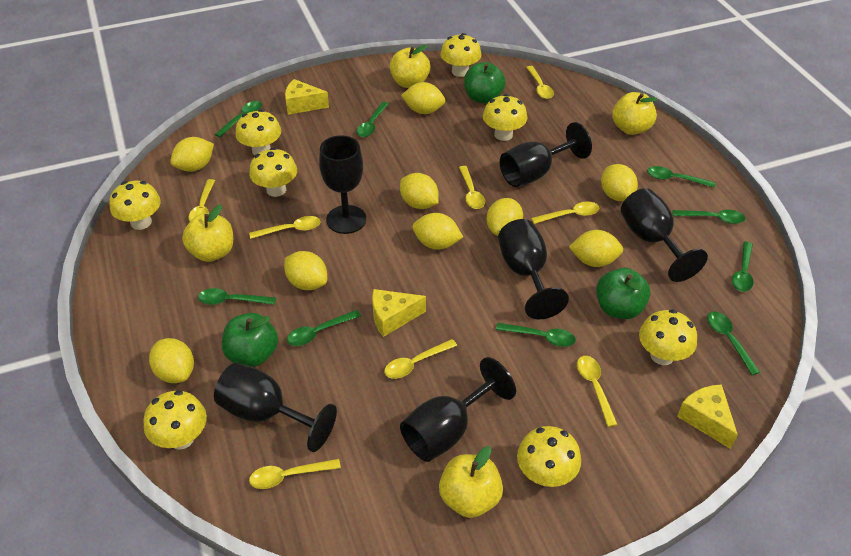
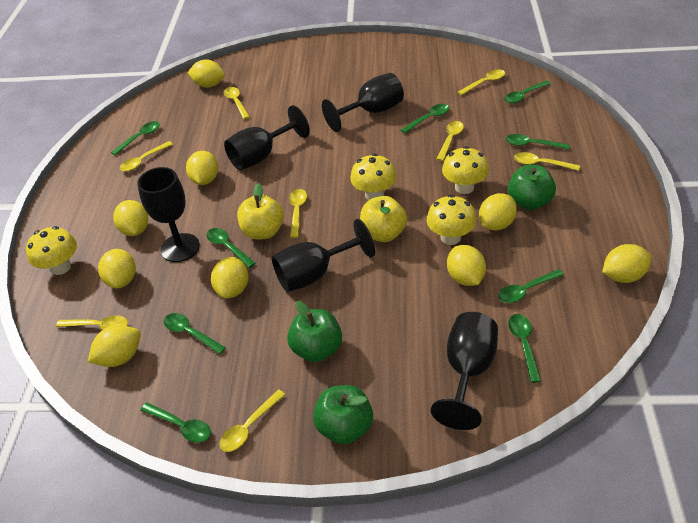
black goblet: 6 -> 5
yellow apple: 4 -> 2
yellow cheese: 3 -> 0
yellow mushroom: 8 -> 4

